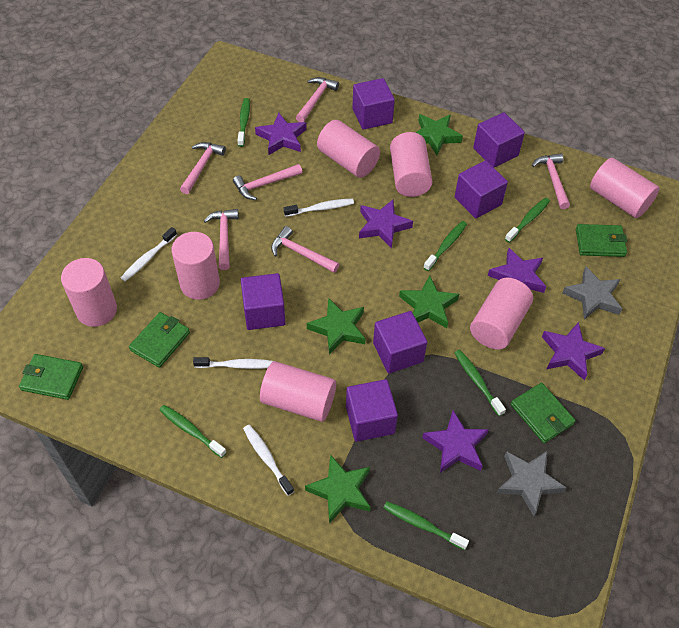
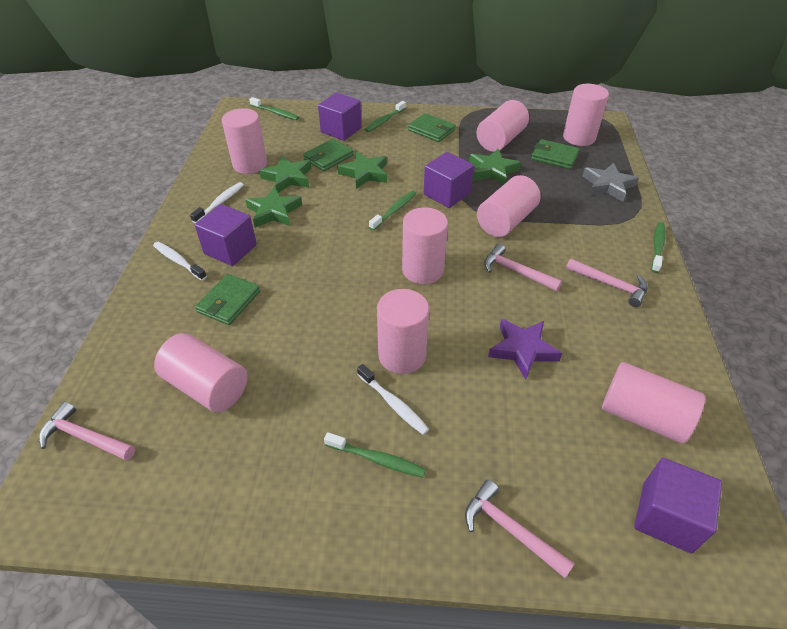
green toothbrush: 6 -> 5
grey star: 2 -> 1
pink cylinder: 7 -> 8
pink hammer: 6 -> 4
purple cube: 6 -> 4
purple star: 5 -> 1
white toothbrush: 4 -> 3

